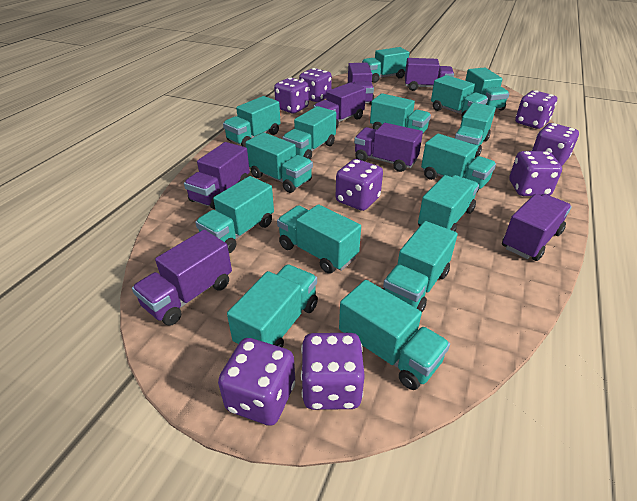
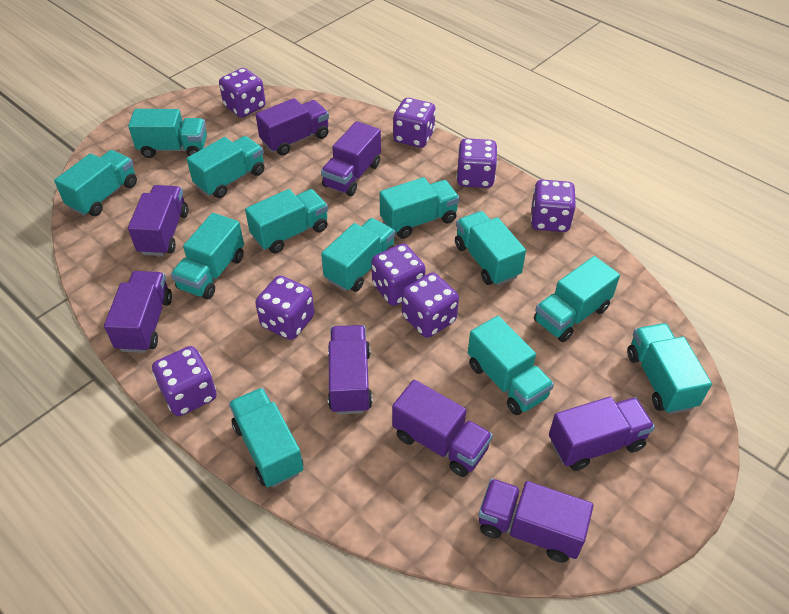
purple truck: 7 -> 8
turquoise truck: 15 -> 12

